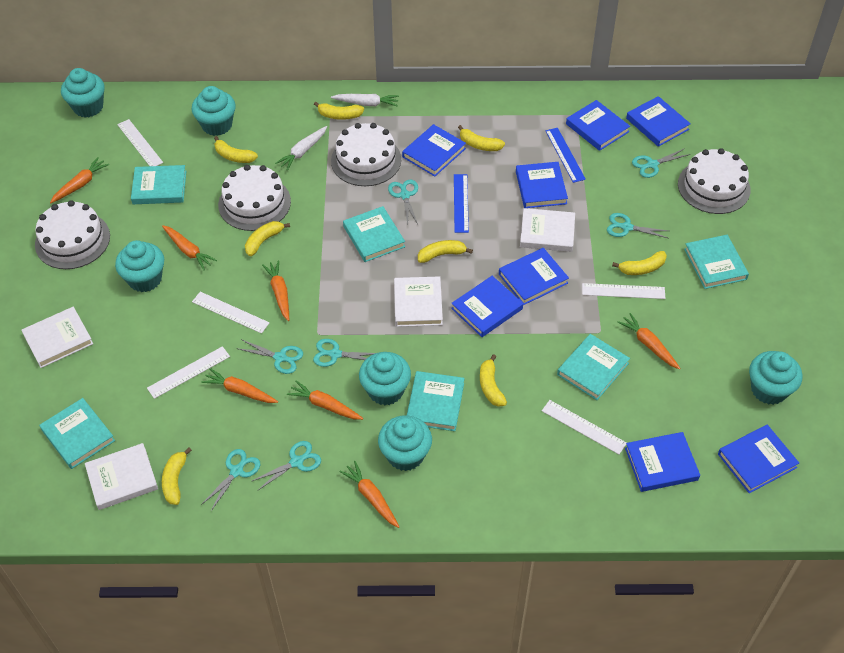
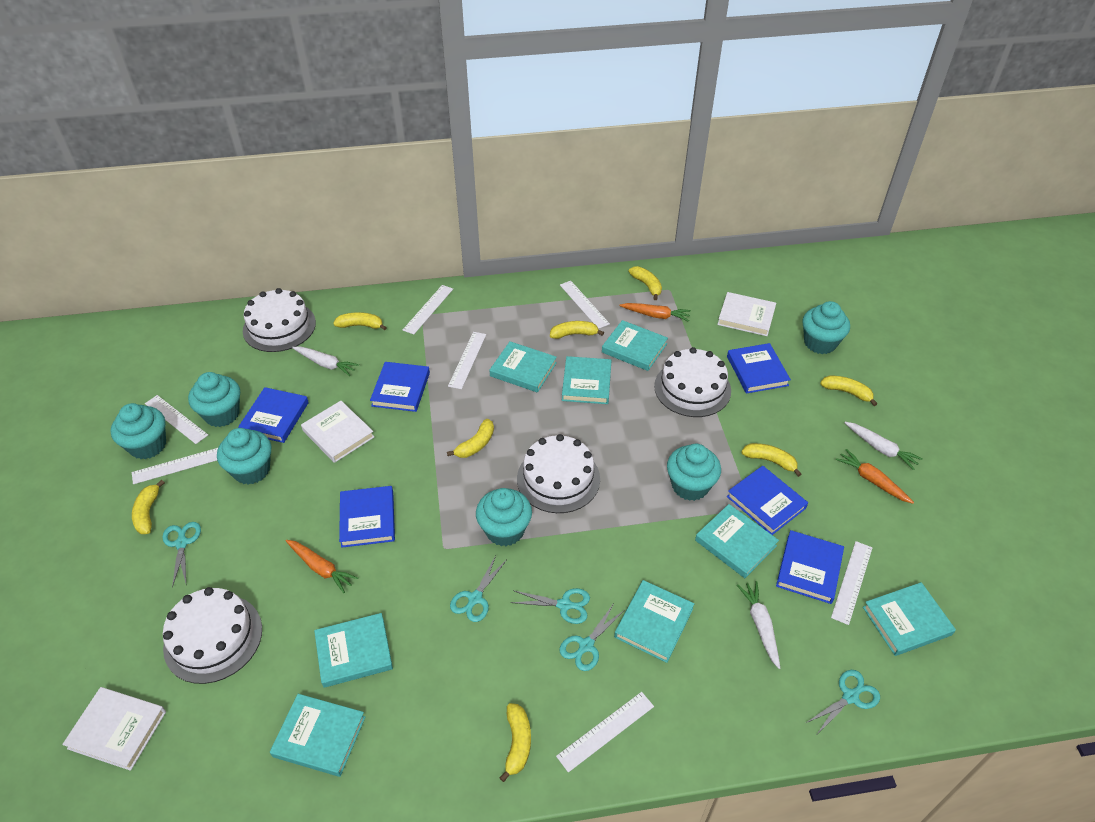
blue book: 8 -> 6
blue ruler: 2 -> 0
orange carrot: 7 -> 3
turquoise book: 6 -> 8
turquoise scissors: 7 -> 5
white book: 4 -> 3
white carrot: 2 -> 3
white ruler: 5 -> 7

